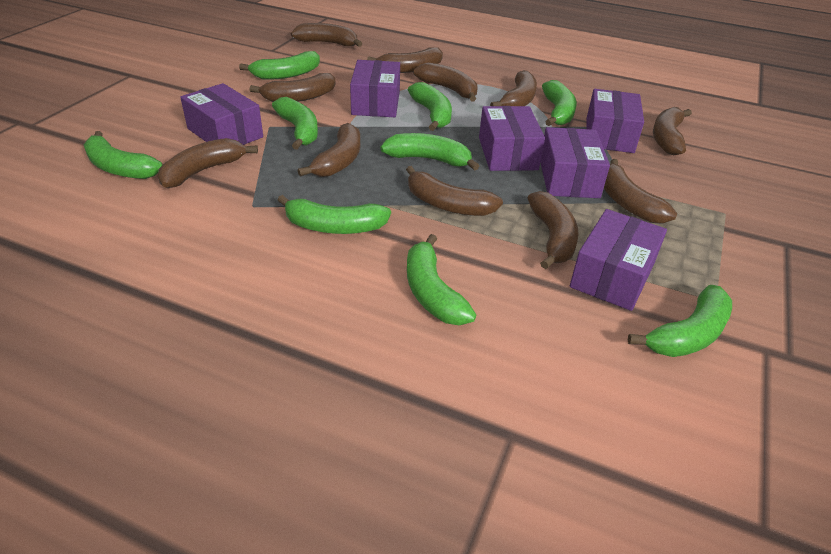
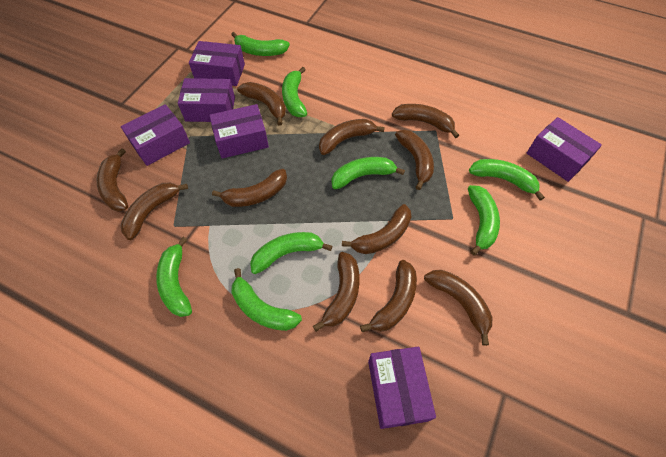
green banana: 9 -> 8

